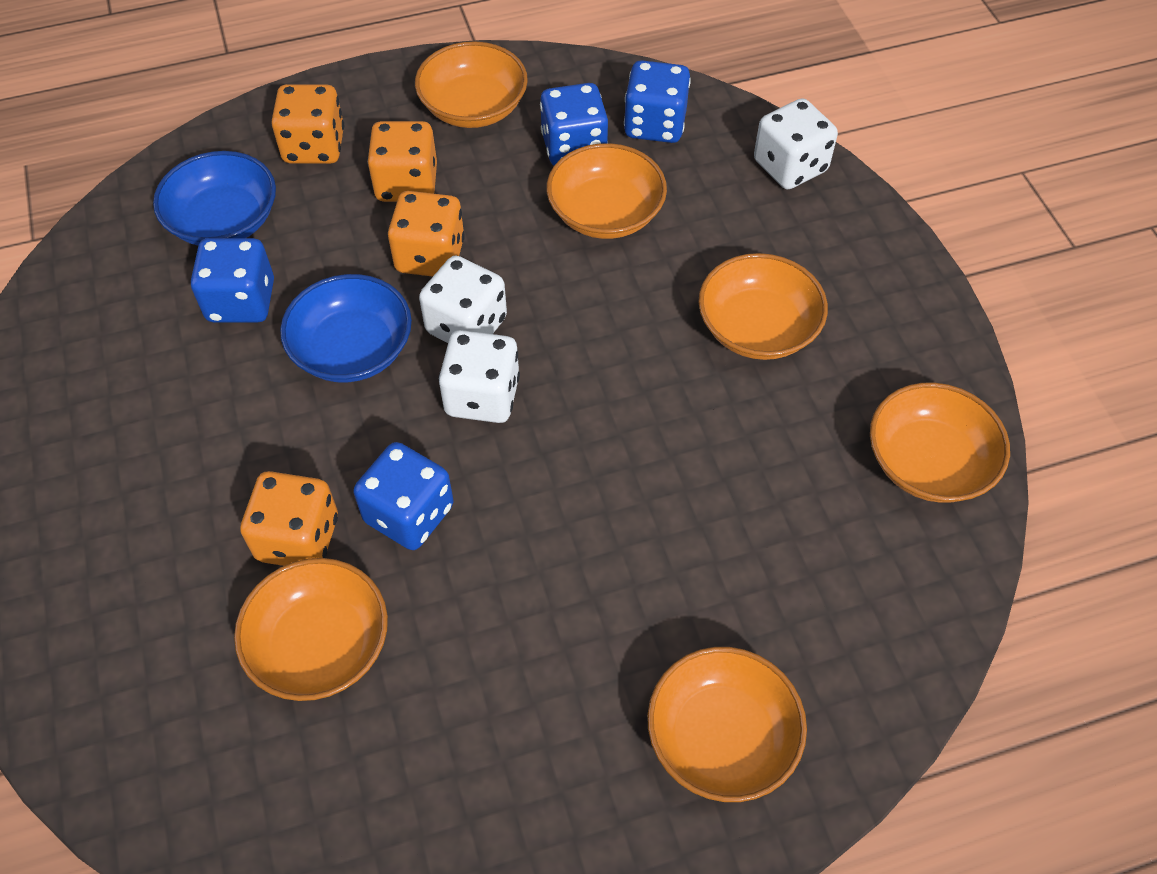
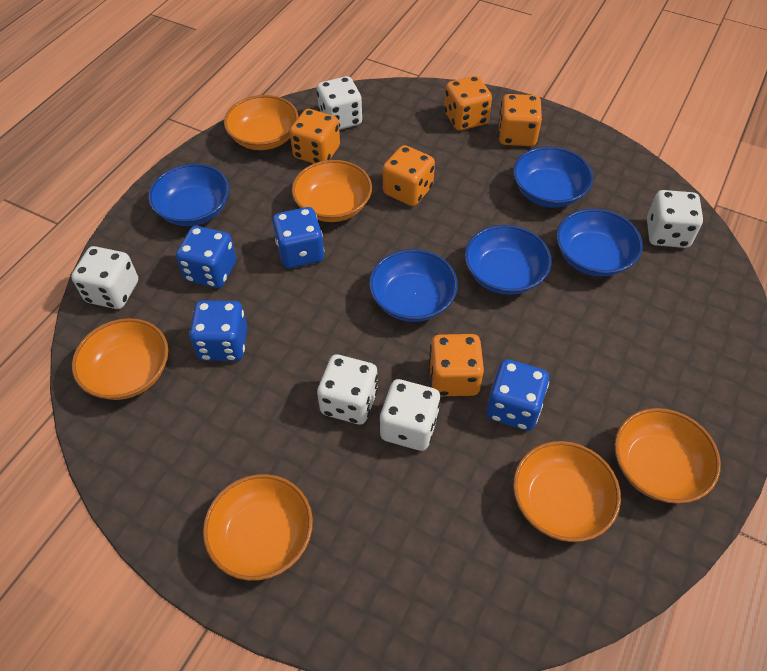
blue bowl: 2 -> 5
orange dice: 4 -> 5
white dice: 3 -> 5

